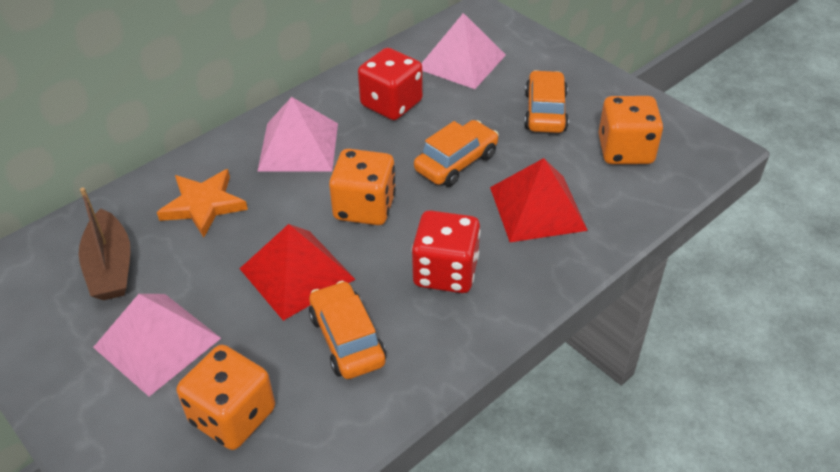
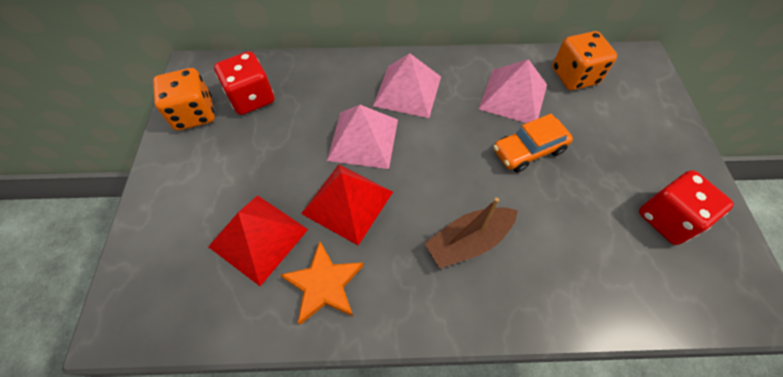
orange car: 3 -> 1
orange dice: 3 -> 2

